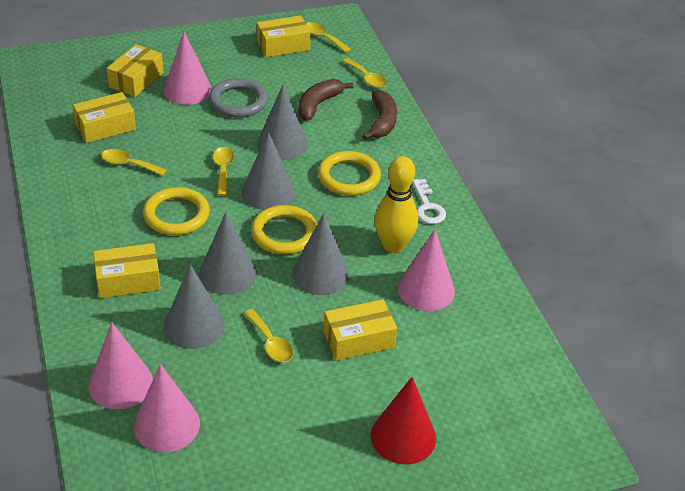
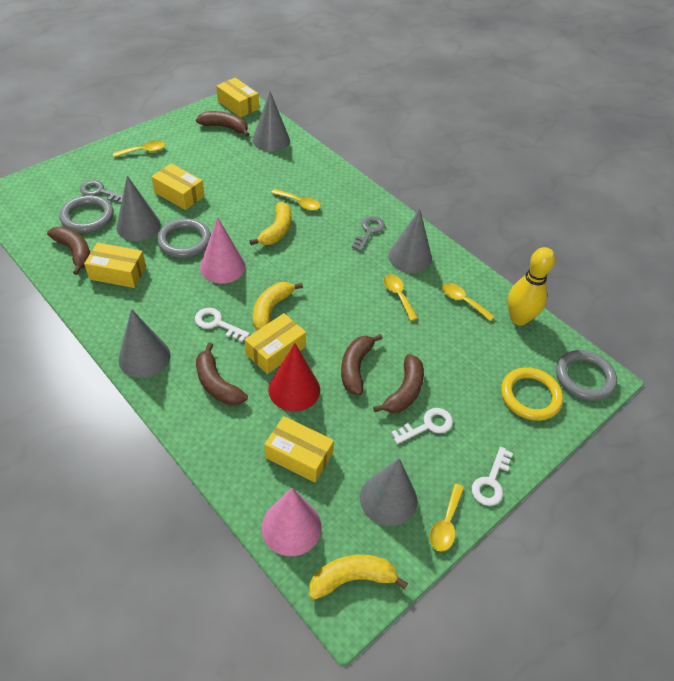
brown banana: 2 -> 5
grey key: 0 -> 2
grey ring: 1 -> 3
pink cone: 4 -> 2
white key: 1 -> 3
yellow banana: 0 -> 3
yellow ring: 3 -> 1

